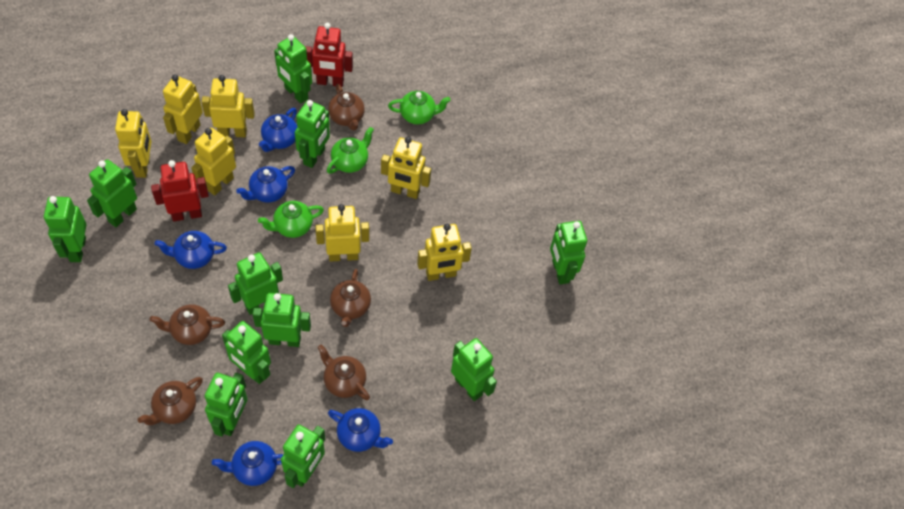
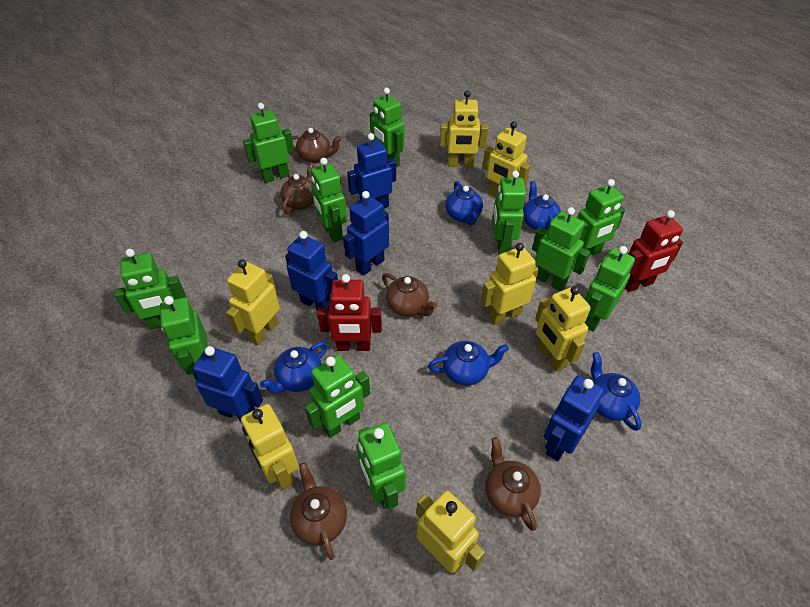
blue robot: 0 -> 5
green teapot: 3 -> 0

